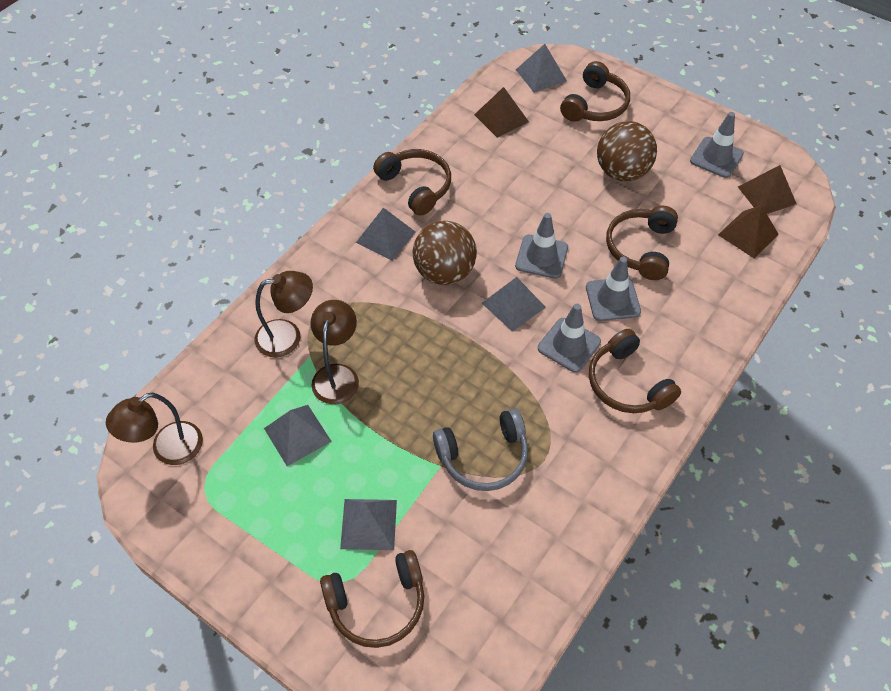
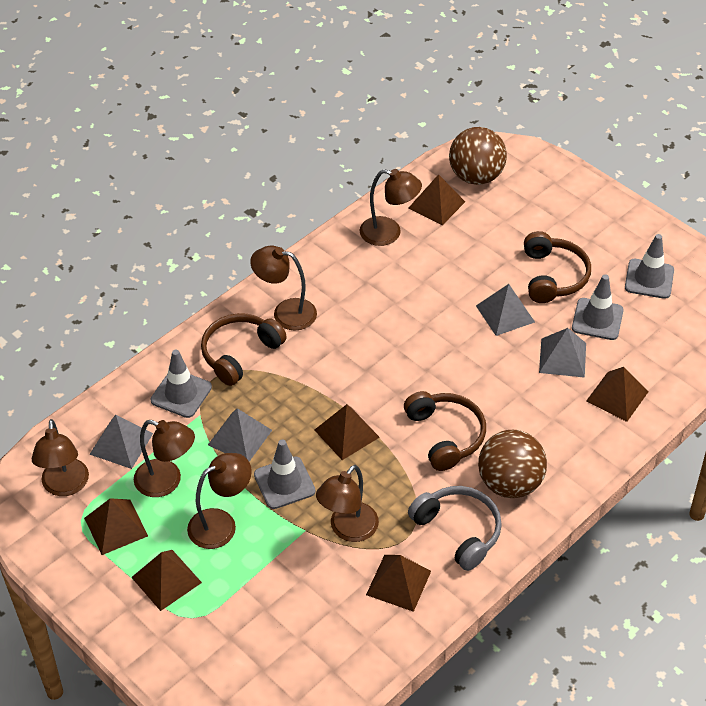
brown headphones: 5 -> 3
brown lamp: 3 -> 6
brown pyramid: 3 -> 6
grey pyramid: 5 -> 4

